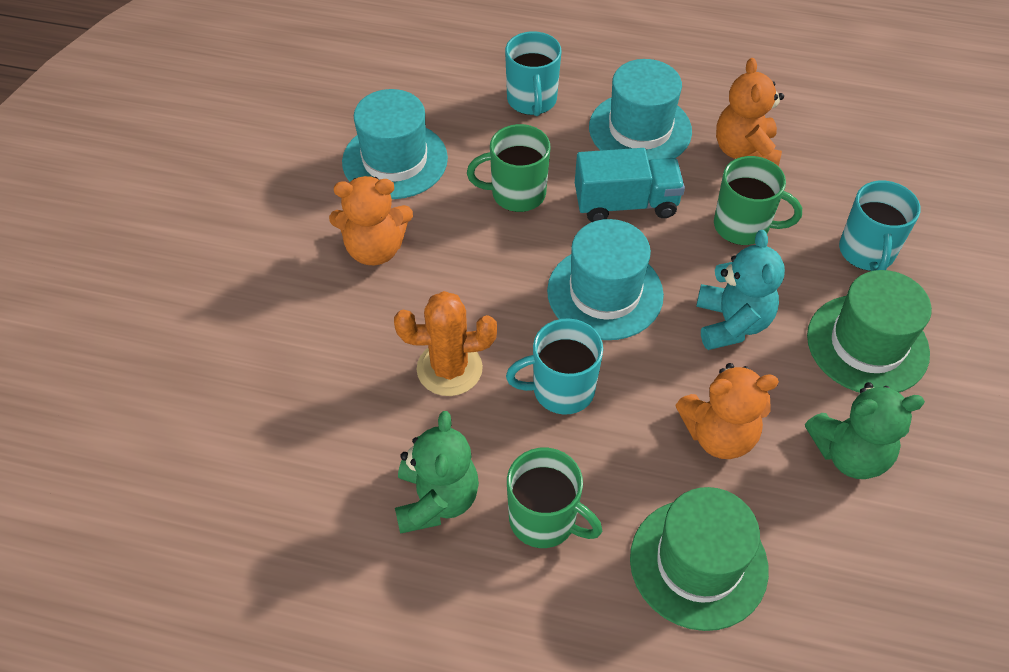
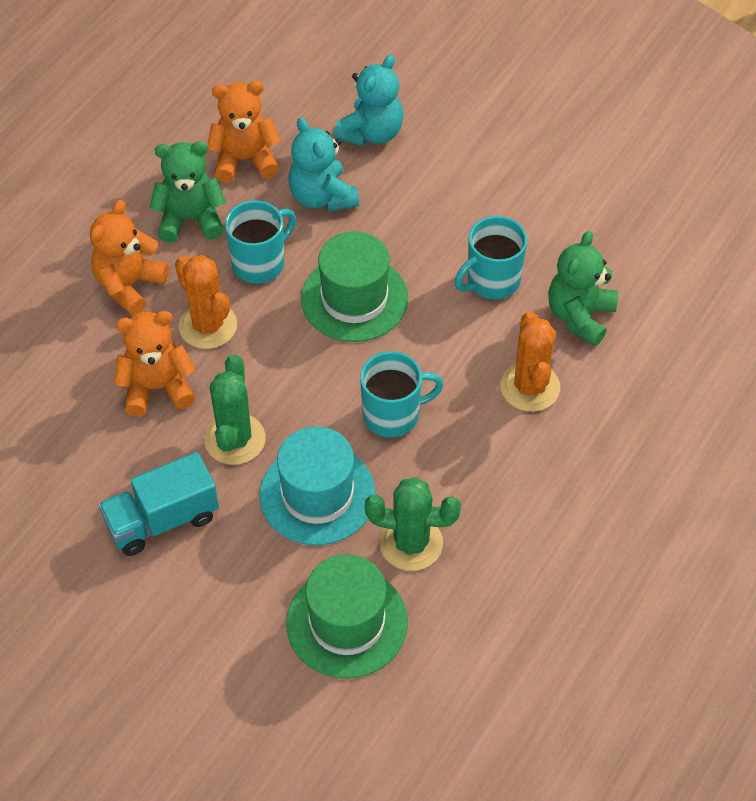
green cactus: 0 -> 2
green mug: 3 -> 0
orange cactus: 1 -> 2
turquoise hat: 3 -> 1
turquoise teddy bear: 1 -> 2

